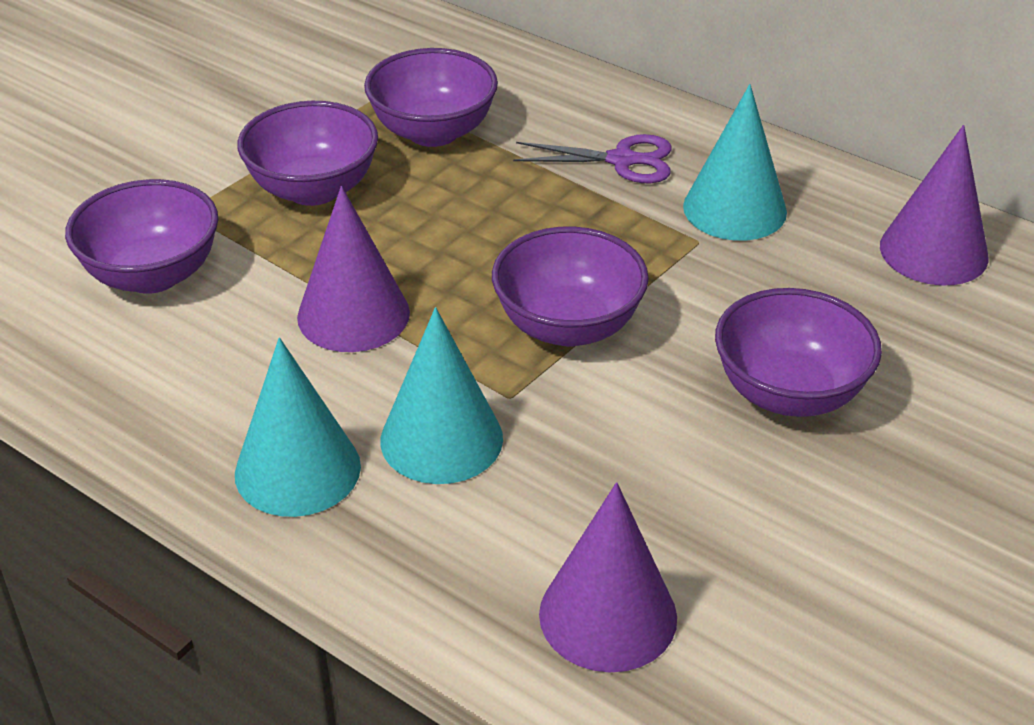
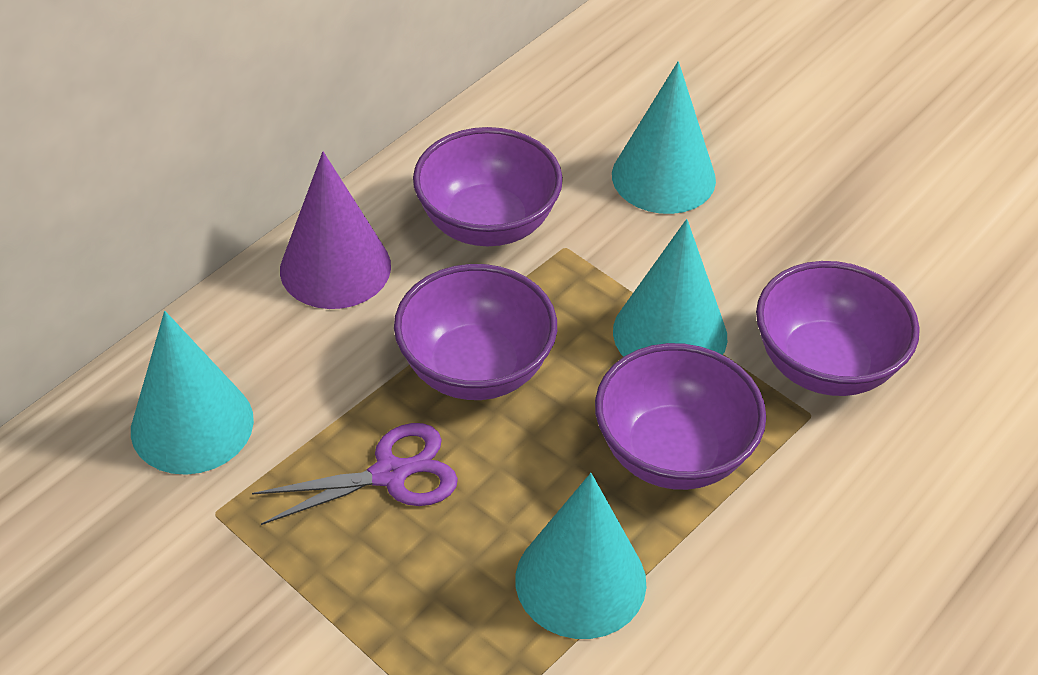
purple bowl: 5 -> 4
purple cone: 3 -> 1
turquoise cone: 3 -> 4

